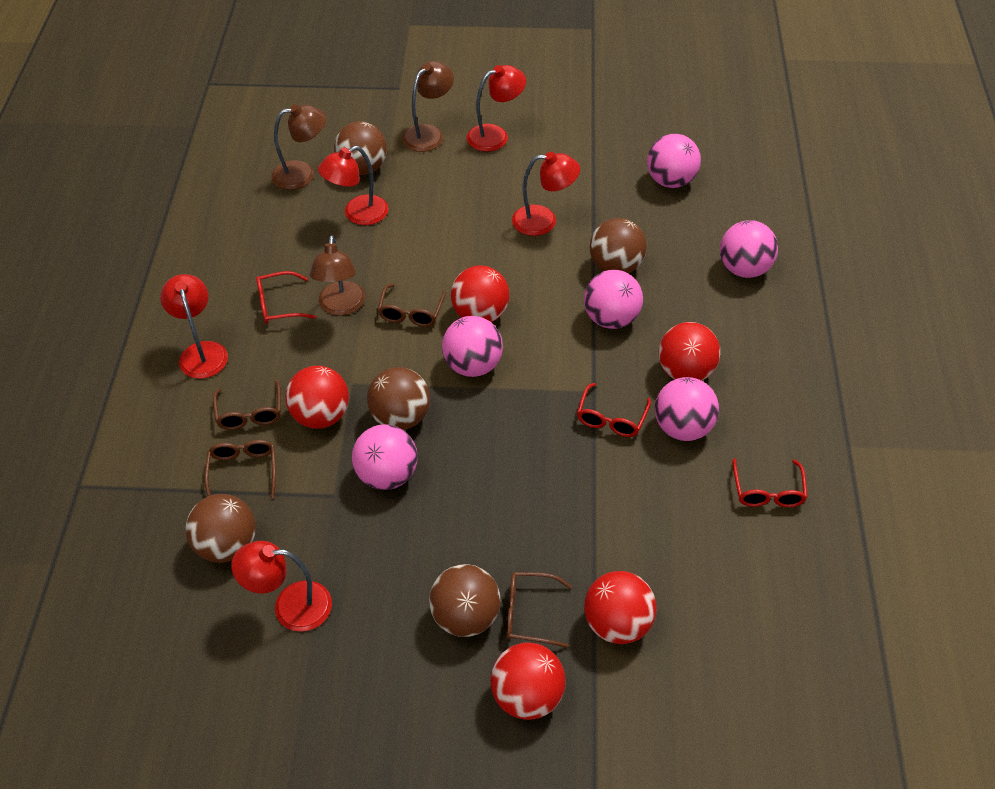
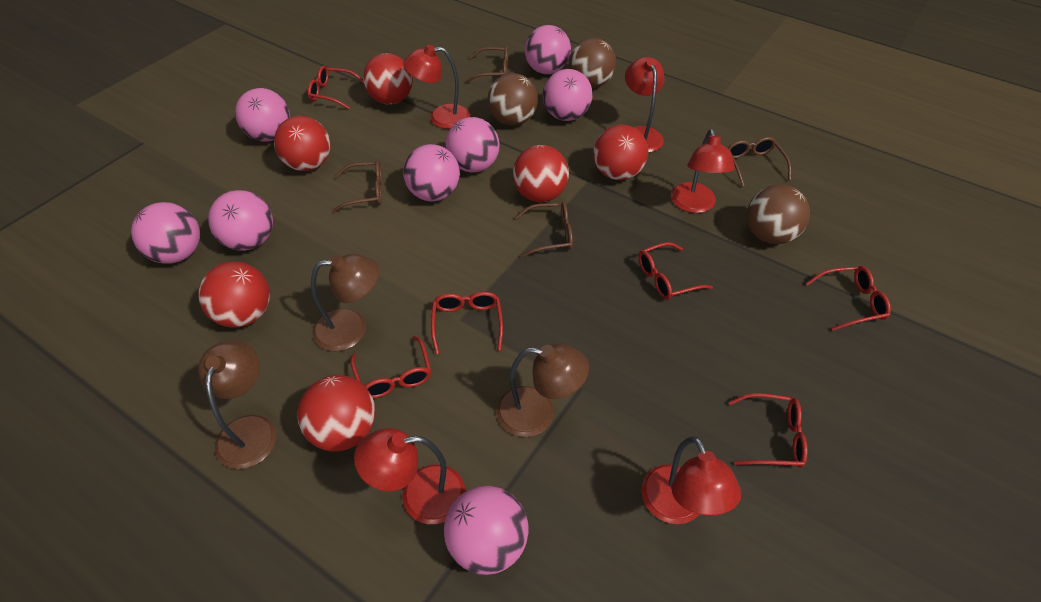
brown ball: 5 -> 3
pink ball: 6 -> 8
red ball: 5 -> 6
red glasses: 3 -> 6

